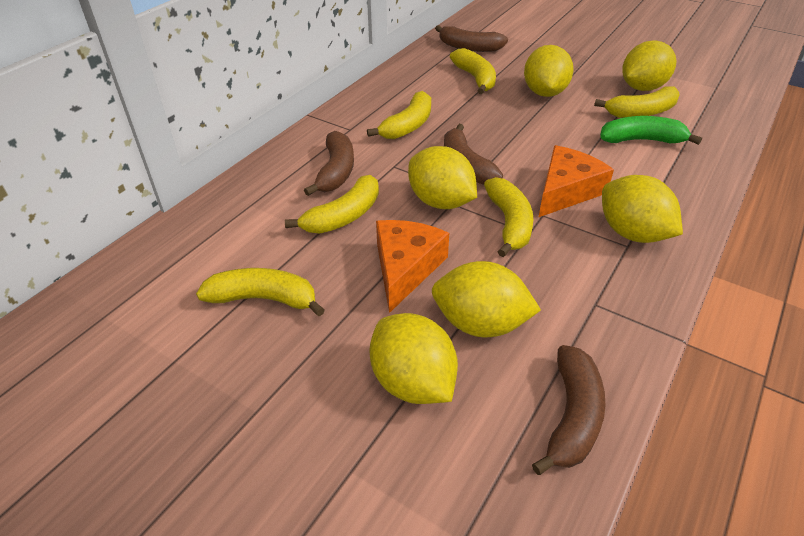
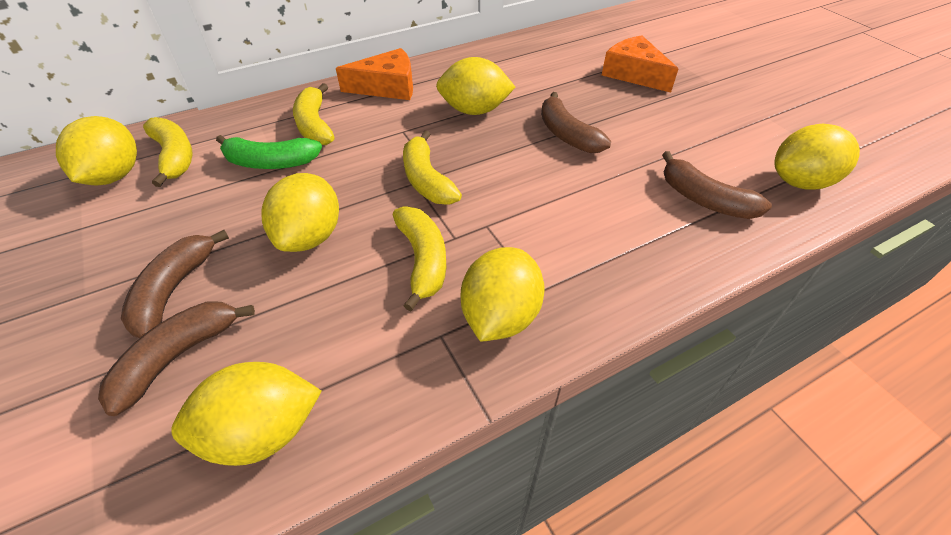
yellow banana: 6 -> 4

